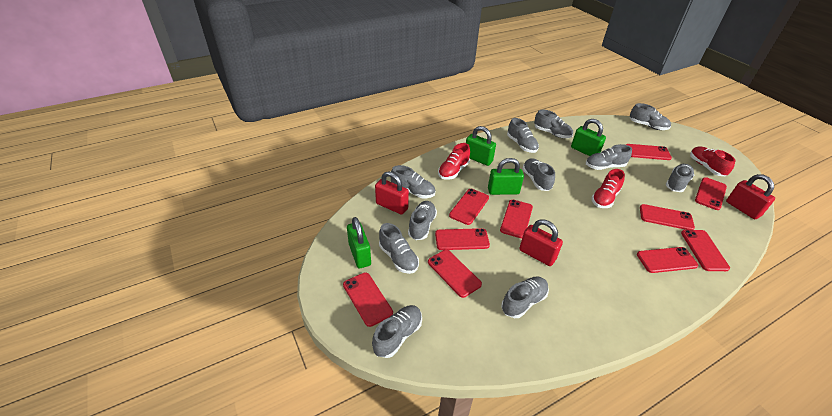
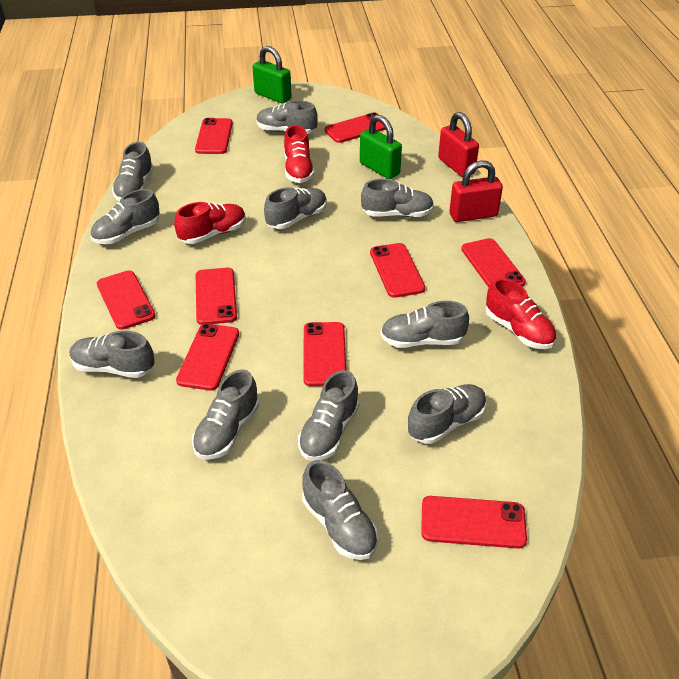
green padlock: 4 -> 2
red padlock: 3 -> 2
red phone: 10 -> 9

